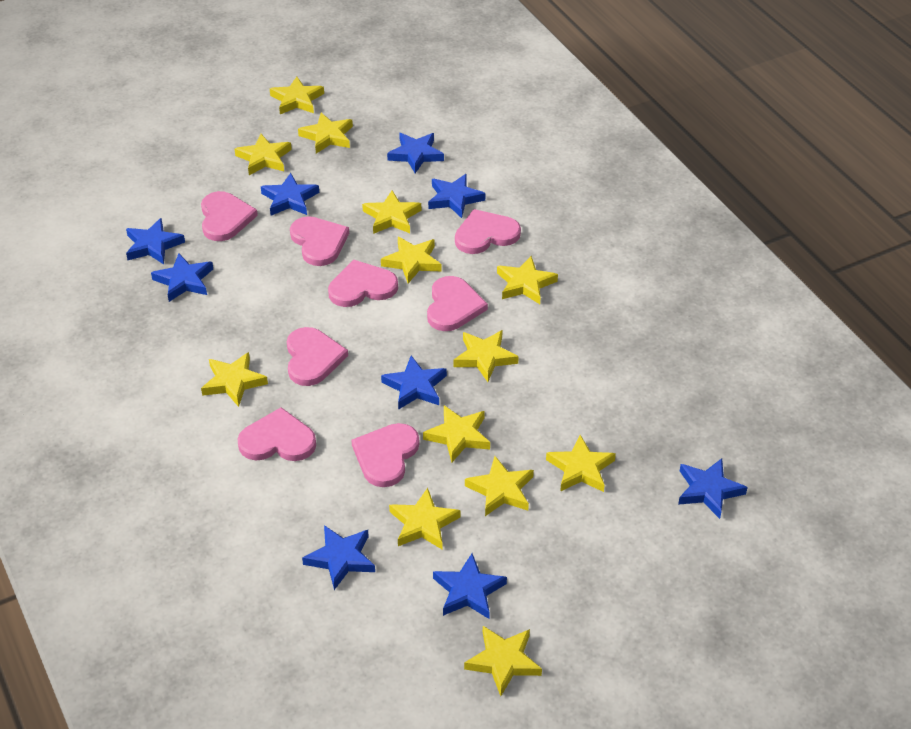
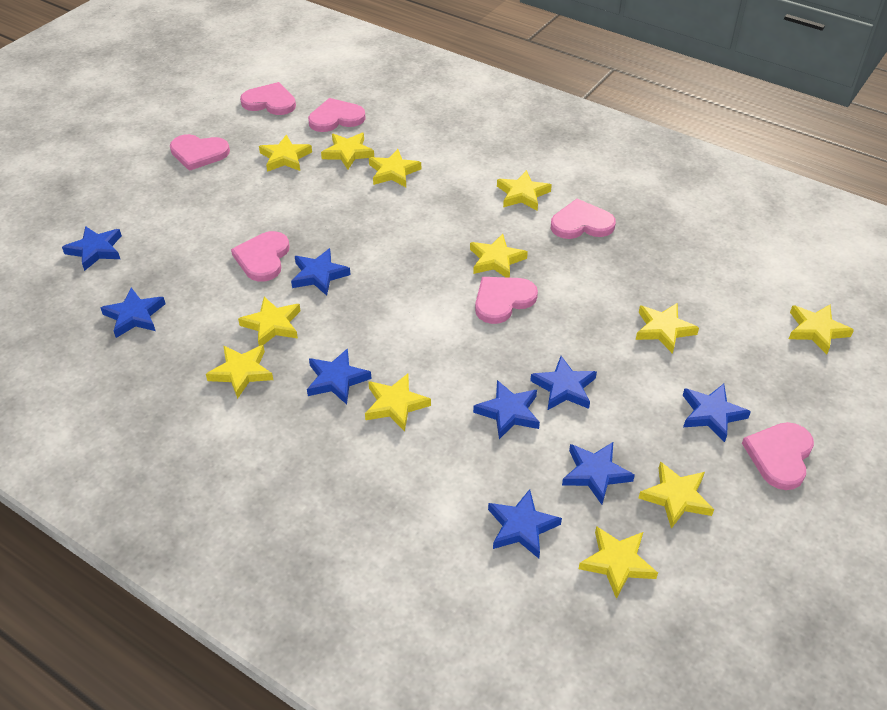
pink heart: 8 -> 7
yellow star: 13 -> 12

